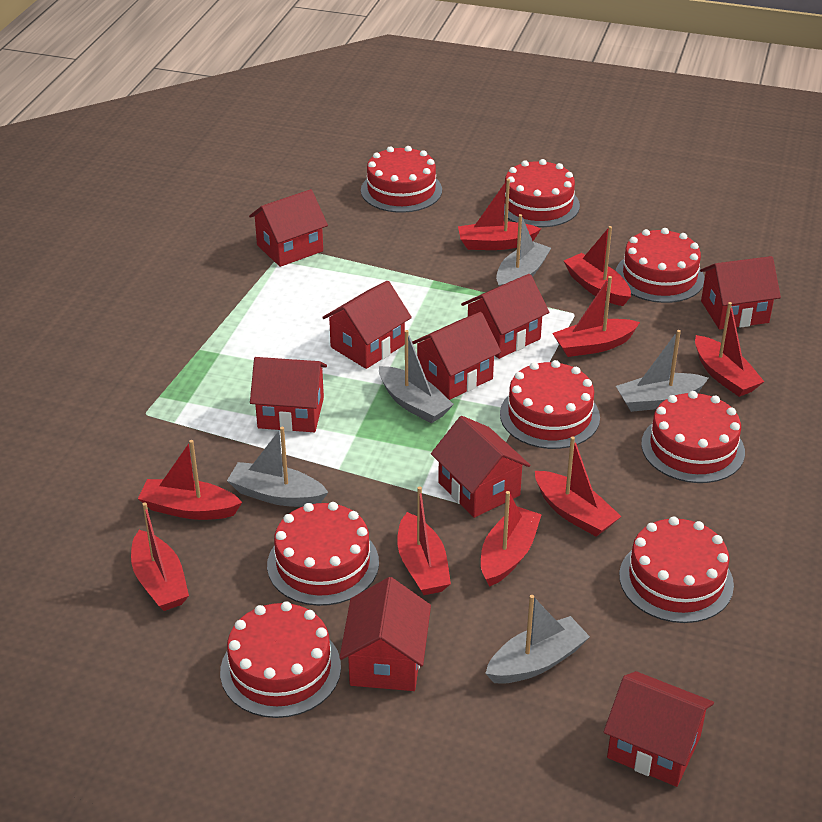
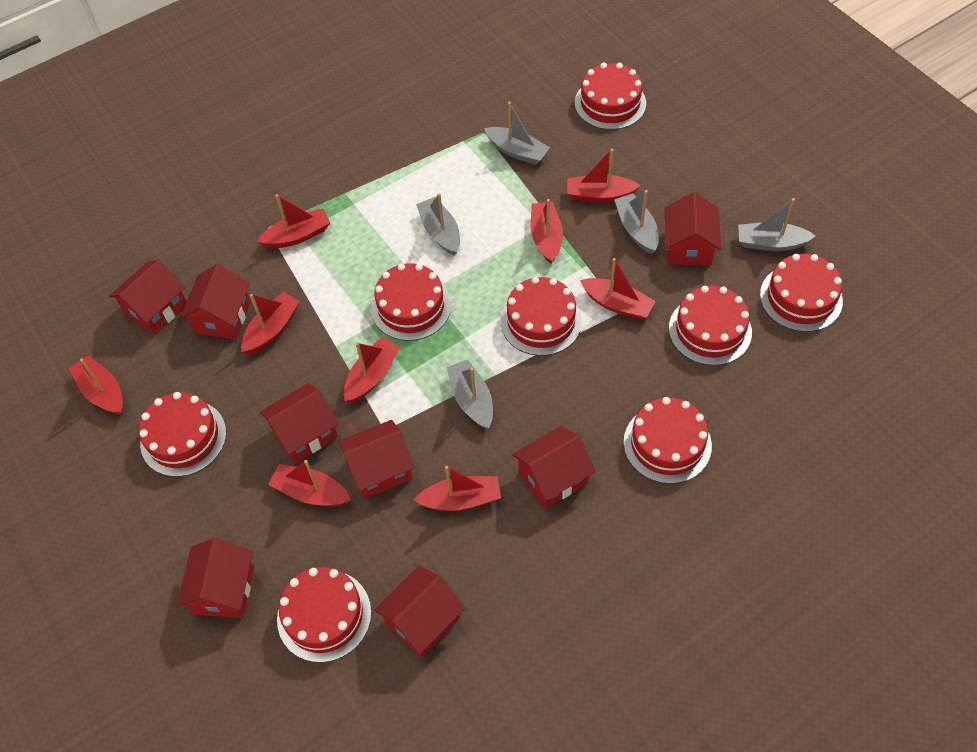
red house: 9 -> 8

